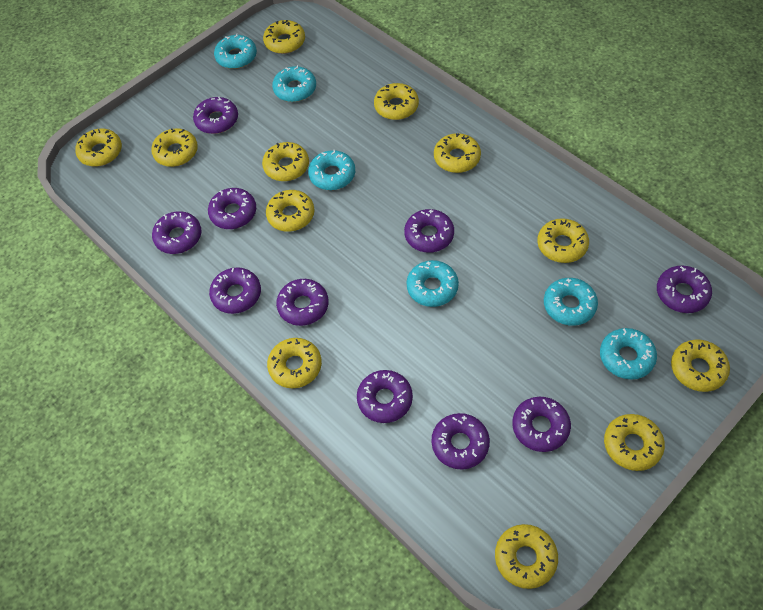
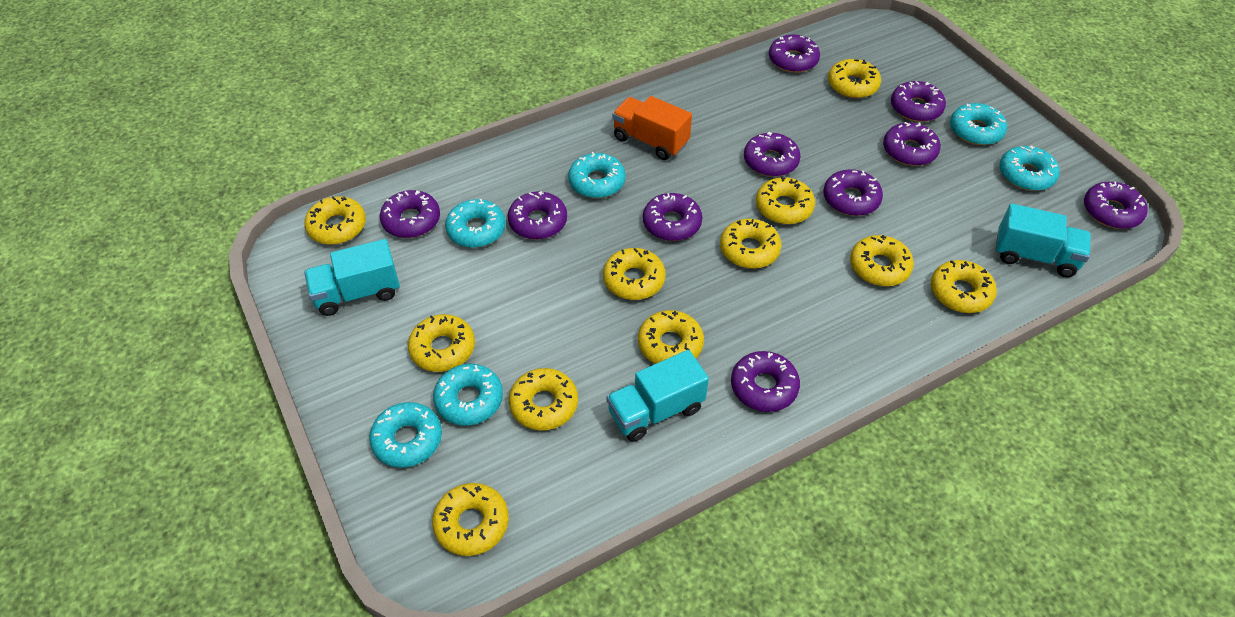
orange truck: 0 -> 1
turquoise truck: 0 -> 3
yellow donut: 12 -> 11

